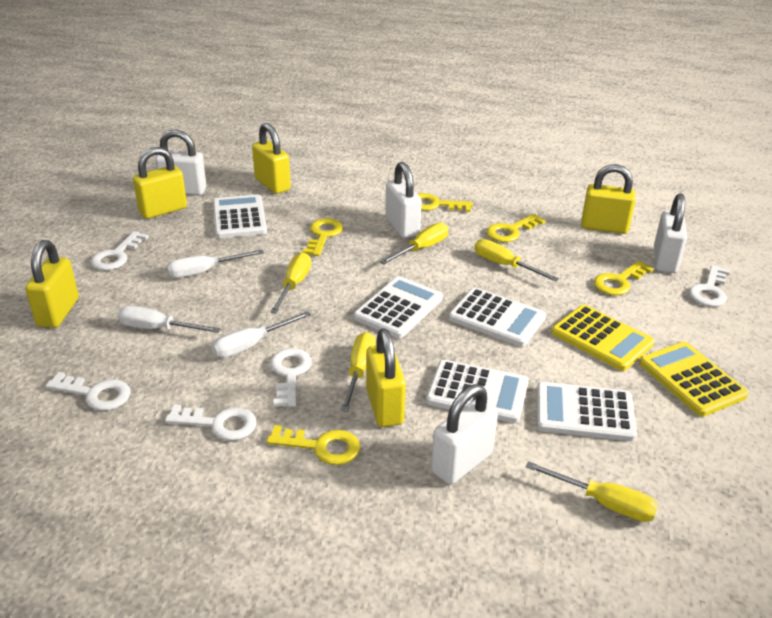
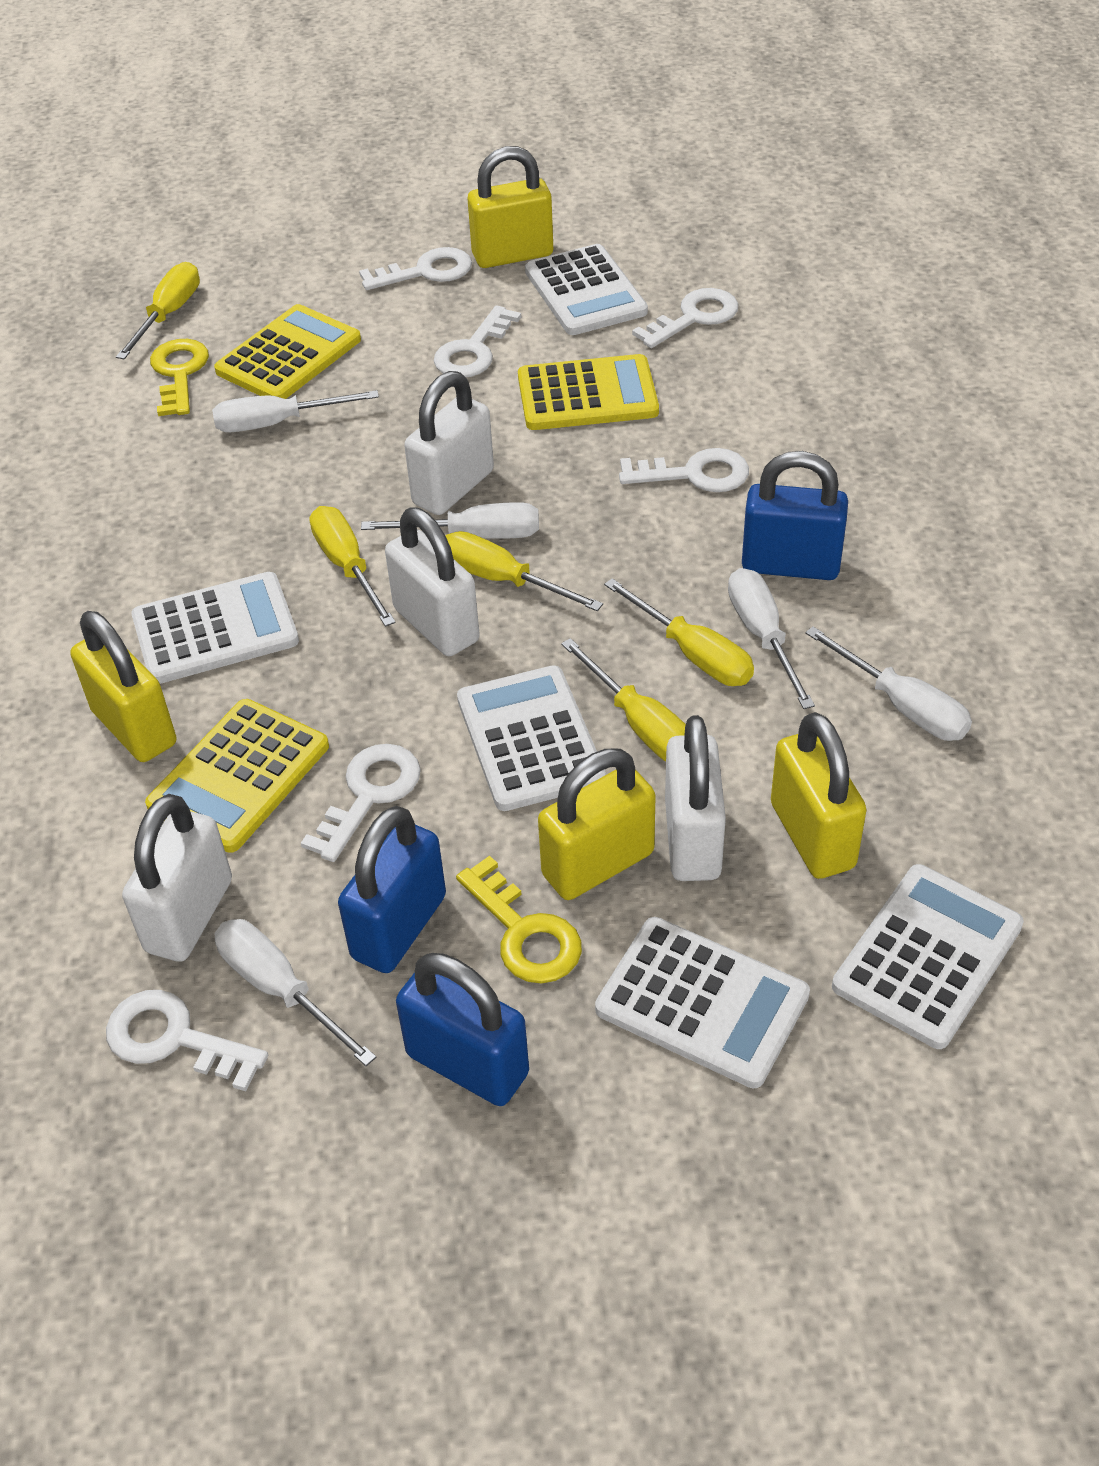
blue padlock: 0 -> 3
white key: 5 -> 6
white screwdriver: 3 -> 5
yellow calculator: 2 -> 3
yellow key: 5 -> 2
yellow padlock: 5 -> 4

